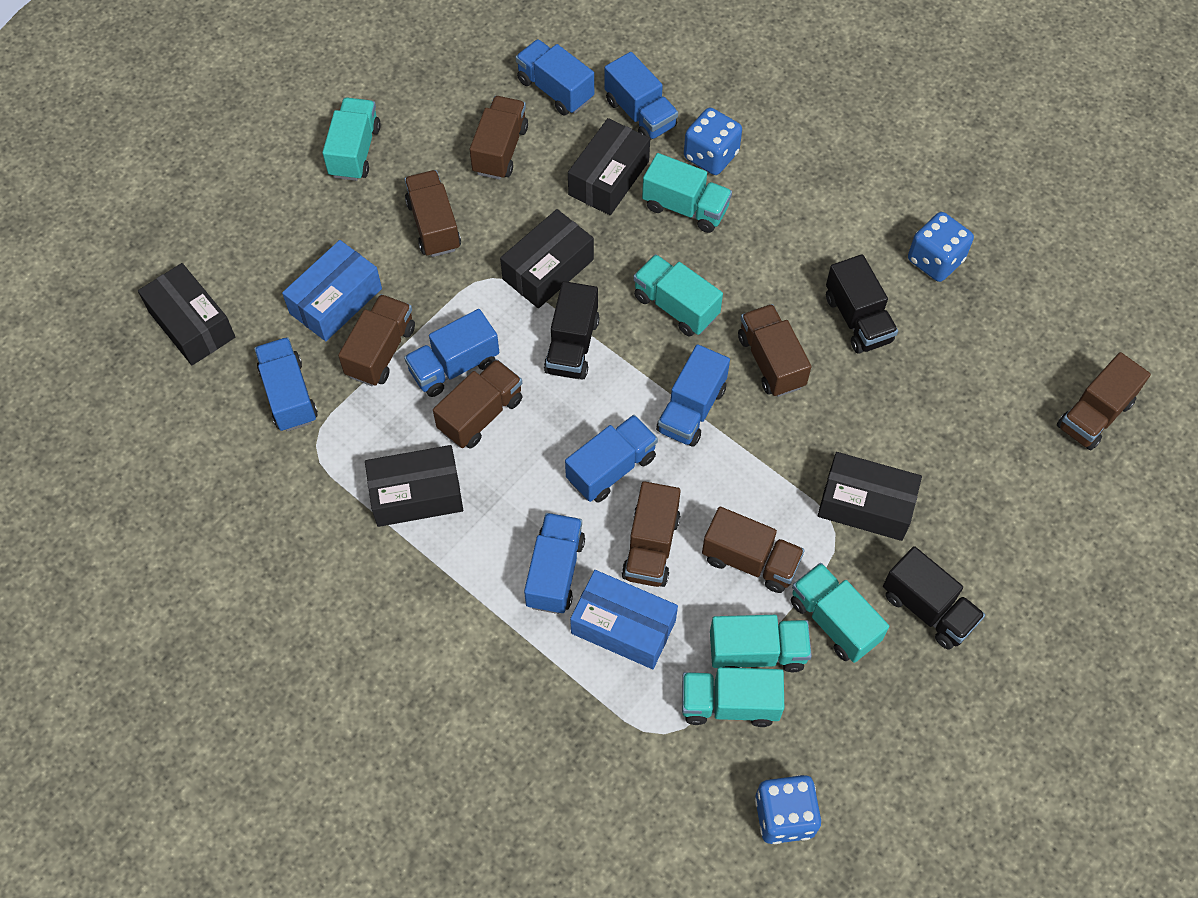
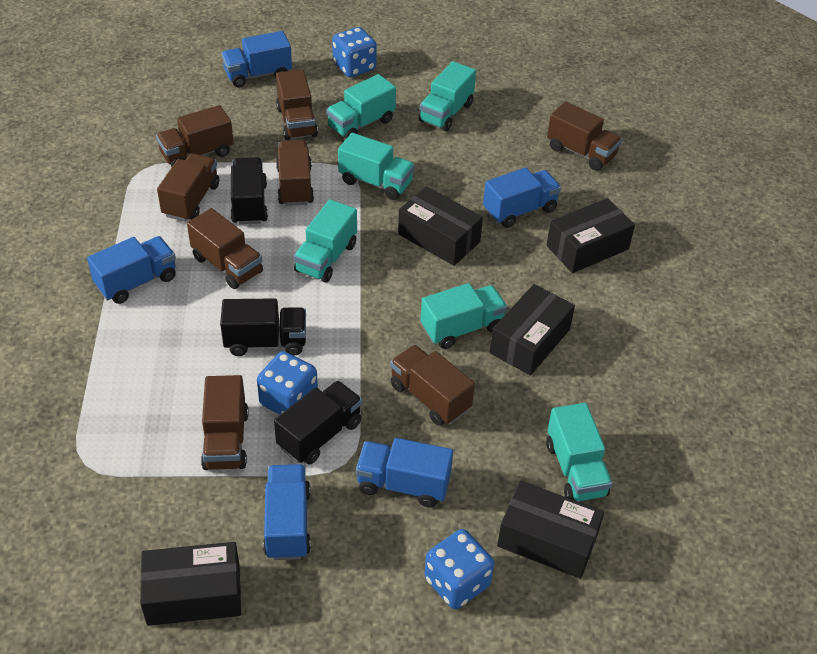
blue box: 2 -> 0
blue truck: 7 -> 5

